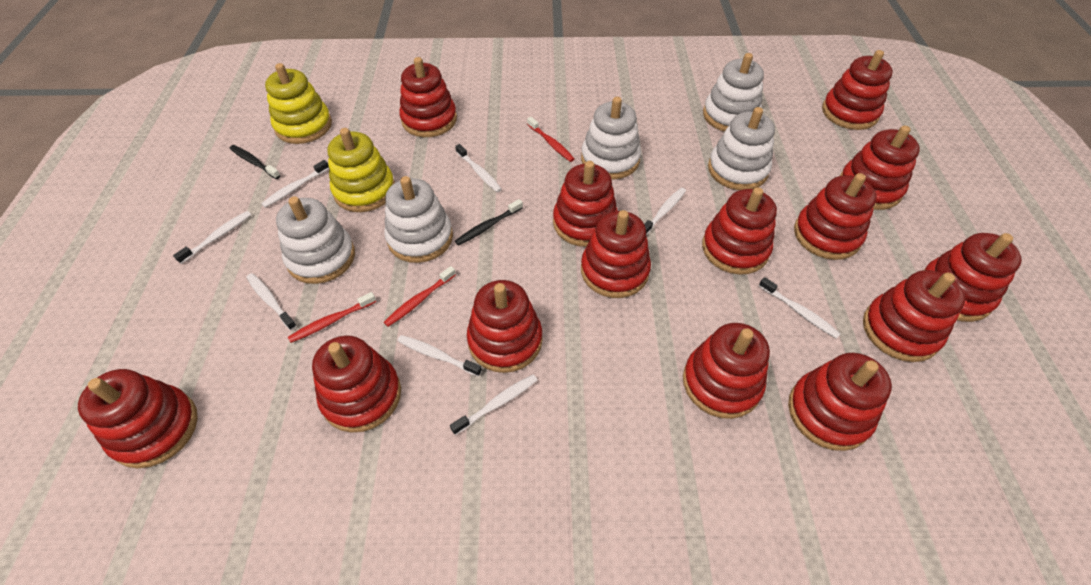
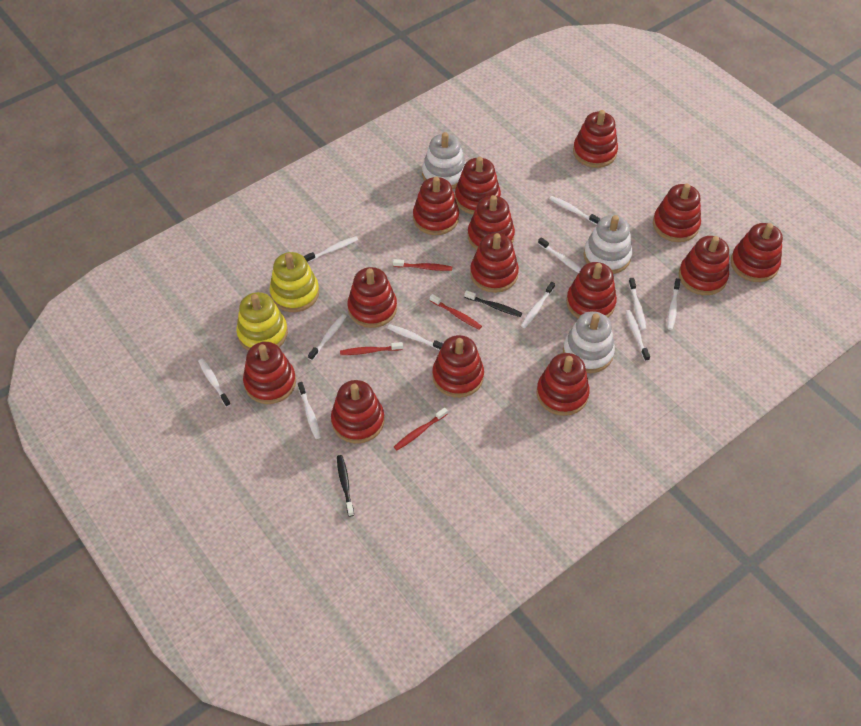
red toothbrush: 3 -> 4
white stacking toy: 5 -> 3
white toothbrush: 8 -> 11

